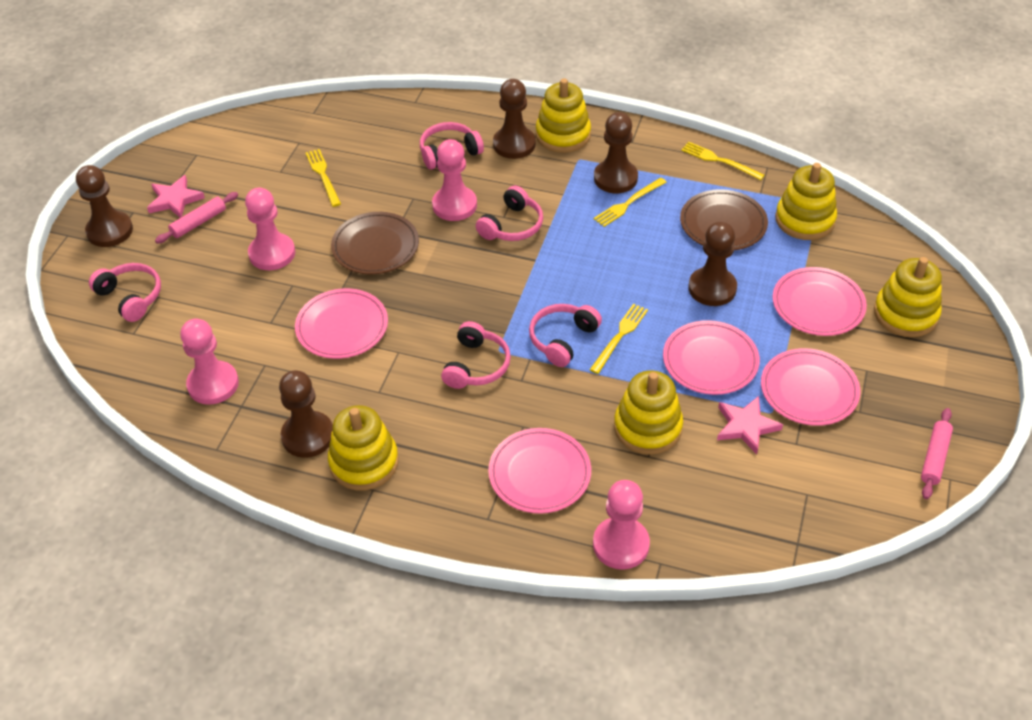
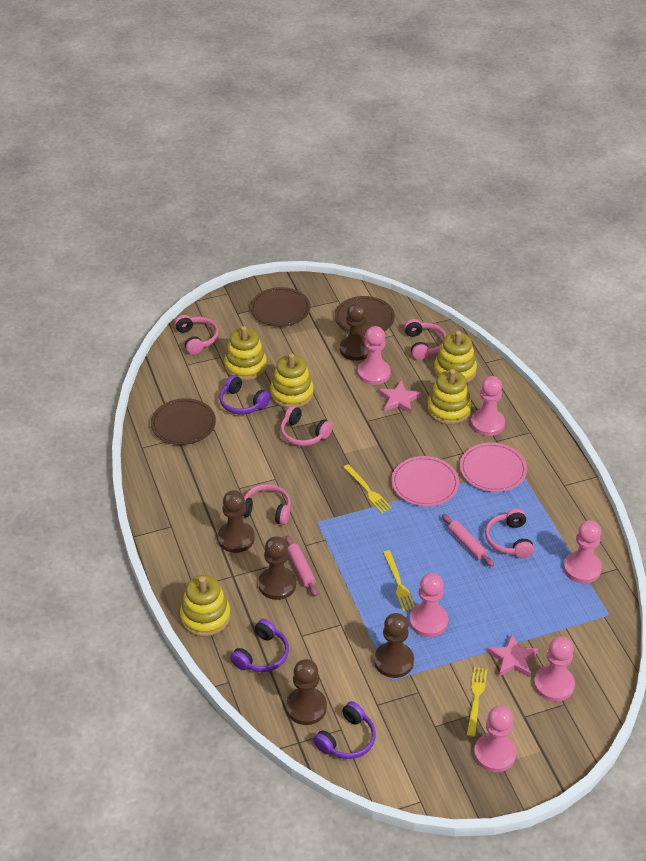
brown plate: 2 -> 3
pink pawn: 4 -> 6
pink plate: 5 -> 2
purple headphones: 0 -> 3
yellow fork: 4 -> 3

